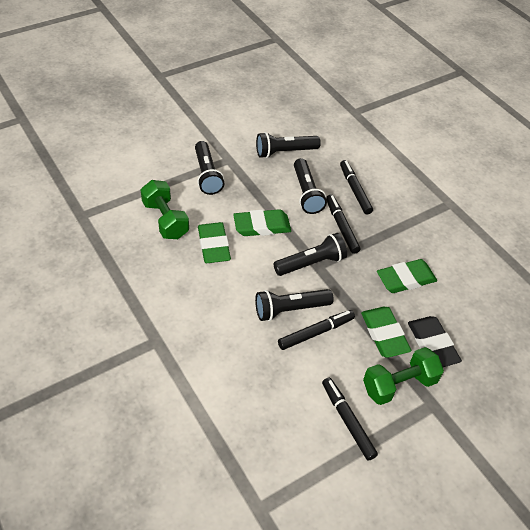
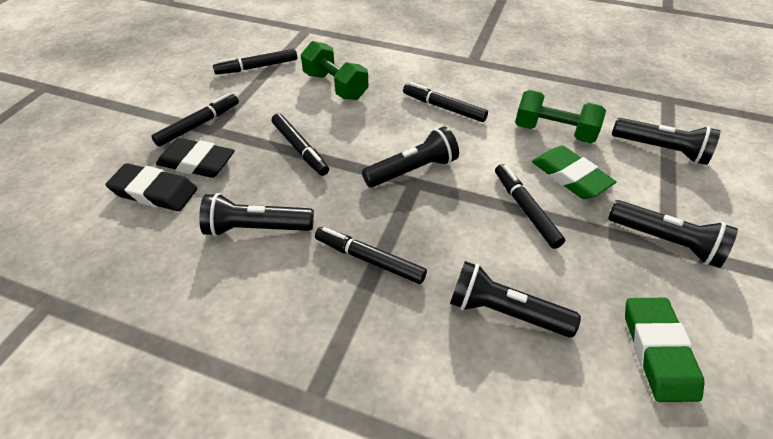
black eraser: 1 -> 2
black marker: 4 -> 6
green eraser: 4 -> 2

